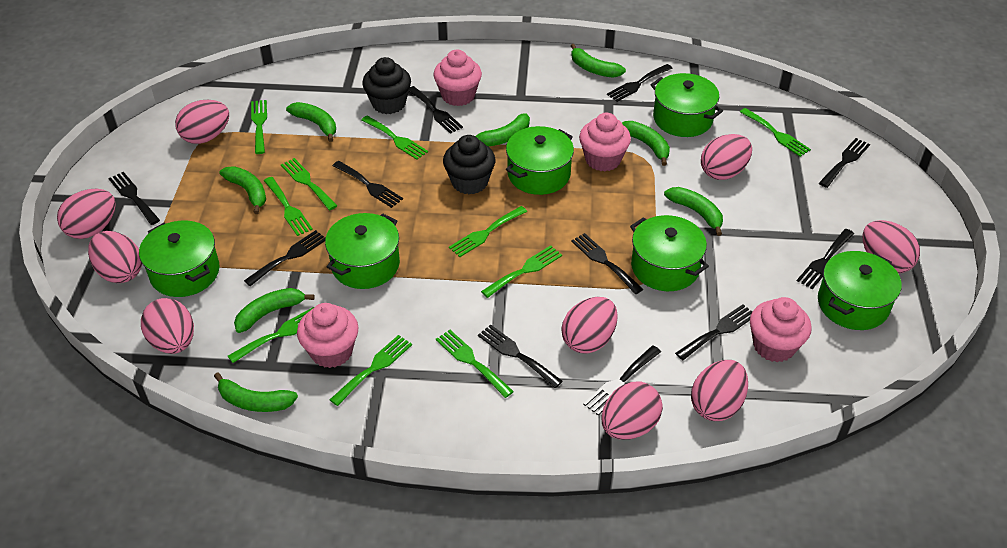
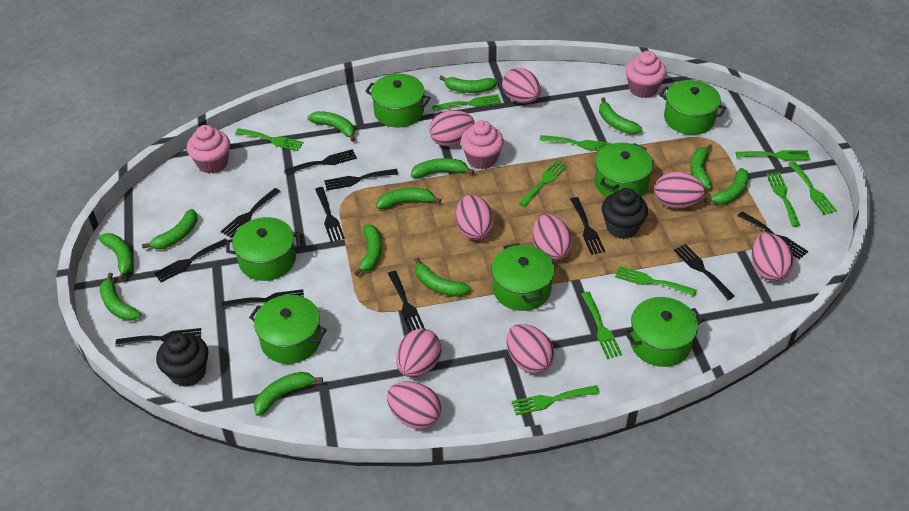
green banana: 8 -> 13
green pot: 6 -> 7
pink cupcake: 4 -> 3

